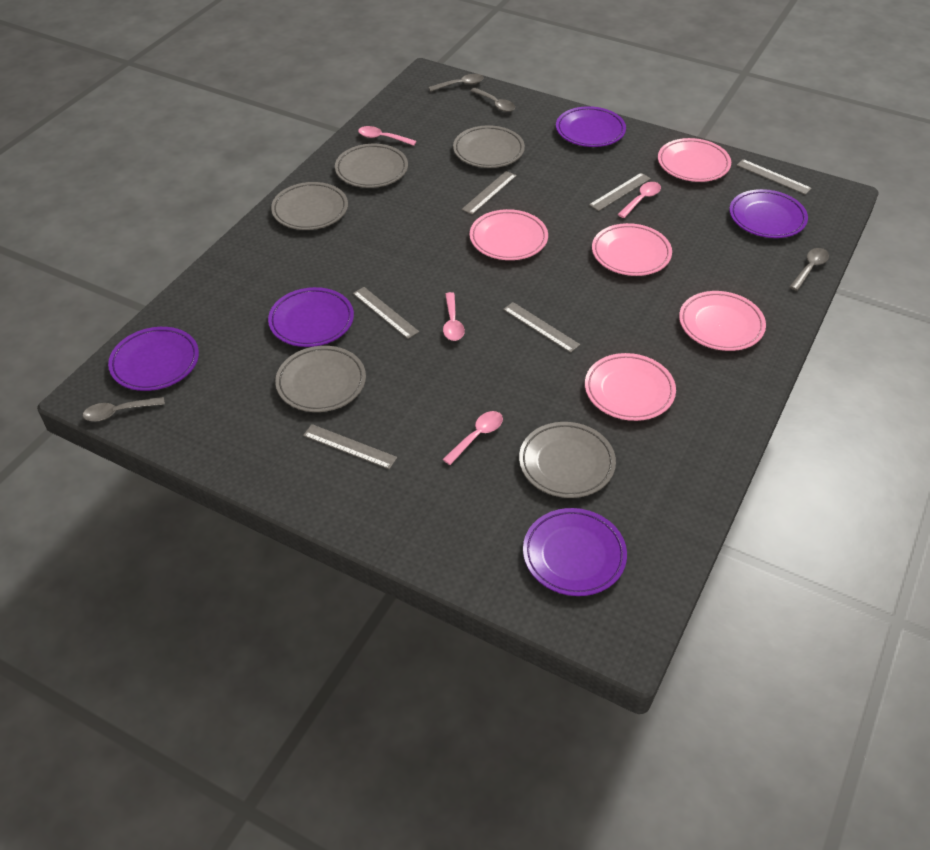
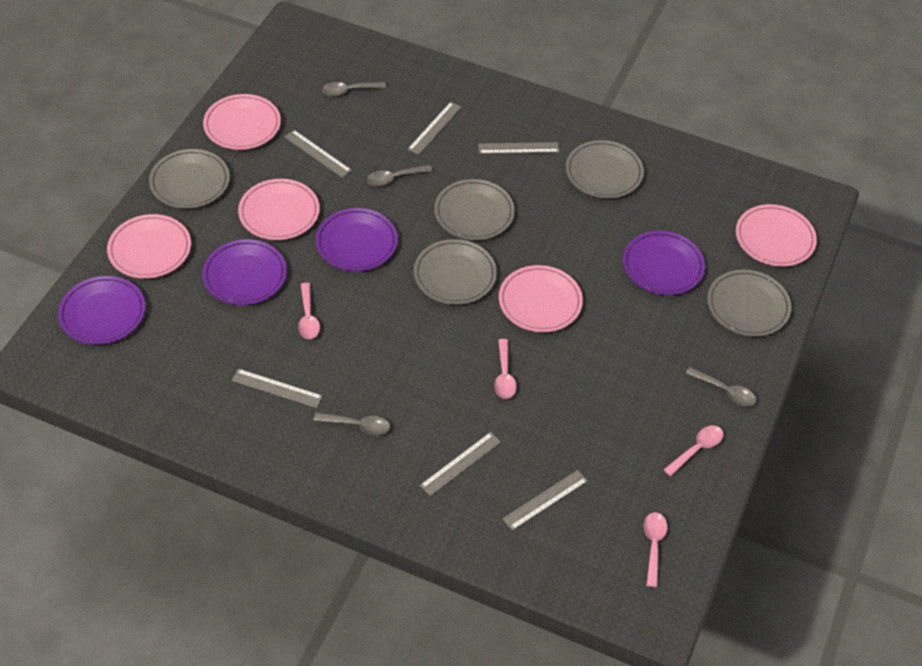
purple plate: 5 -> 4

